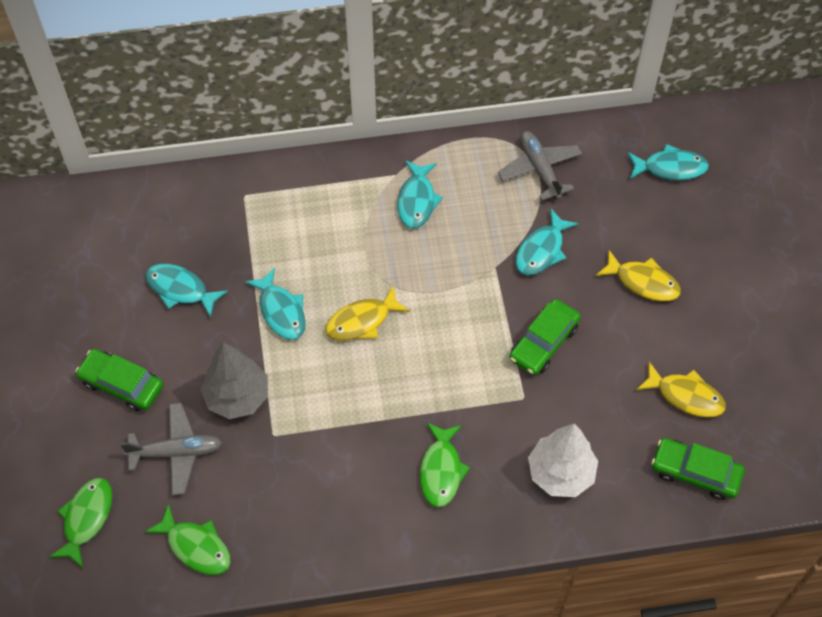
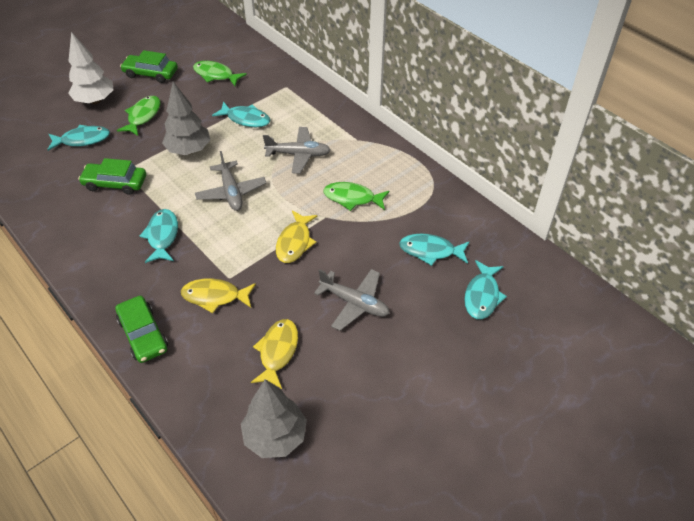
grey plane: 2 -> 3
grey tree: 1 -> 2

